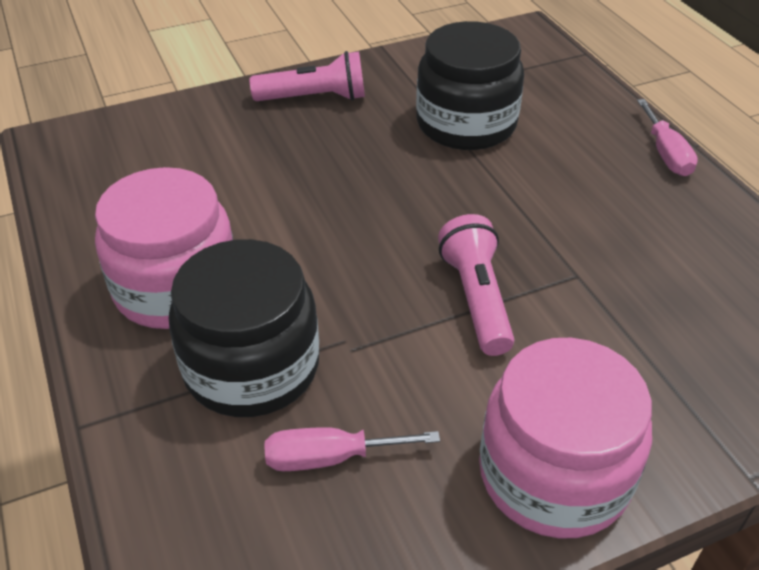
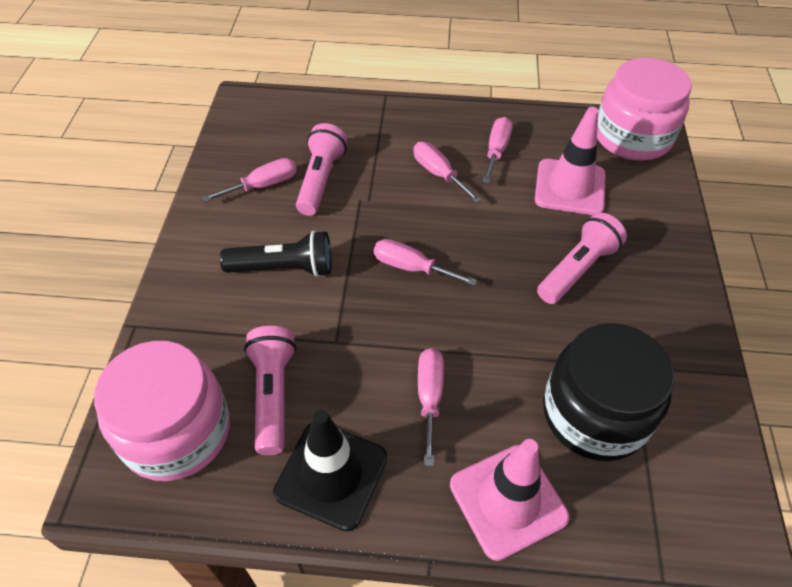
black flashlight: 0 -> 1
black jar: 2 -> 1
black traffic cone: 0 -> 1
pink flashlight: 2 -> 3
pink screwdriver: 2 -> 5
pink traffic cone: 0 -> 2

